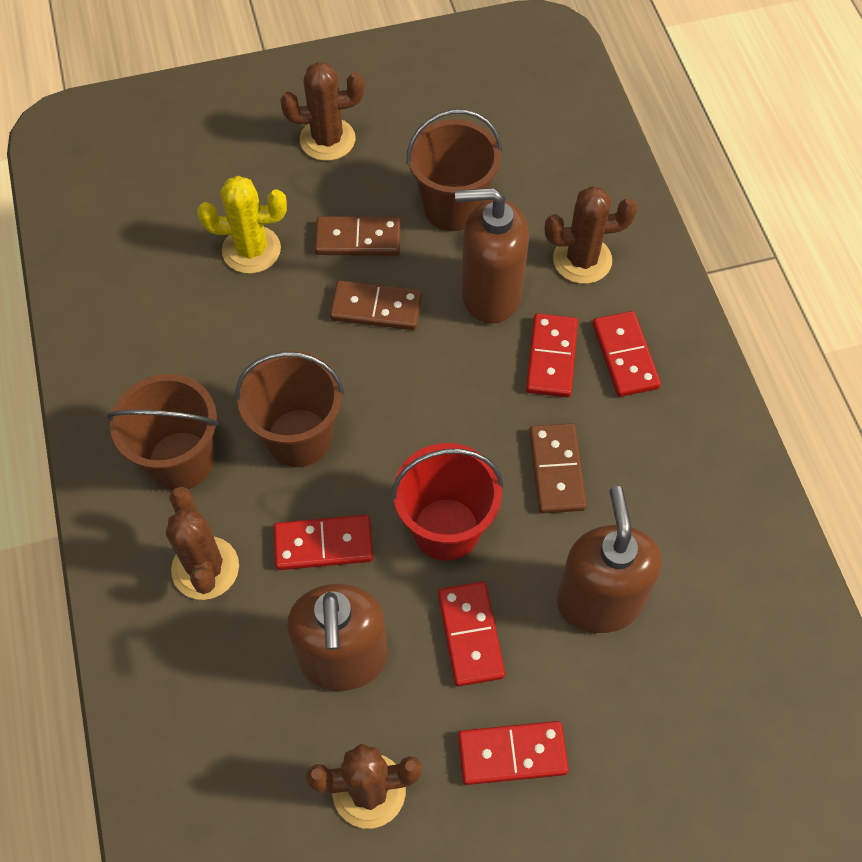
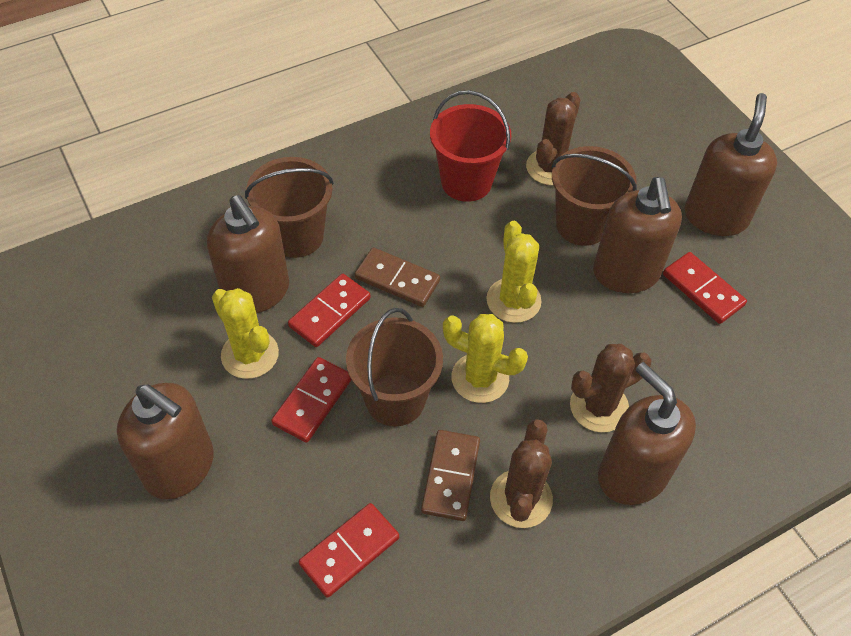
brown cactus: 4 -> 3
brown domino: 3 -> 2
brown soap dispenser: 3 -> 5
red domino: 5 -> 4
yellow cactus: 1 -> 3

